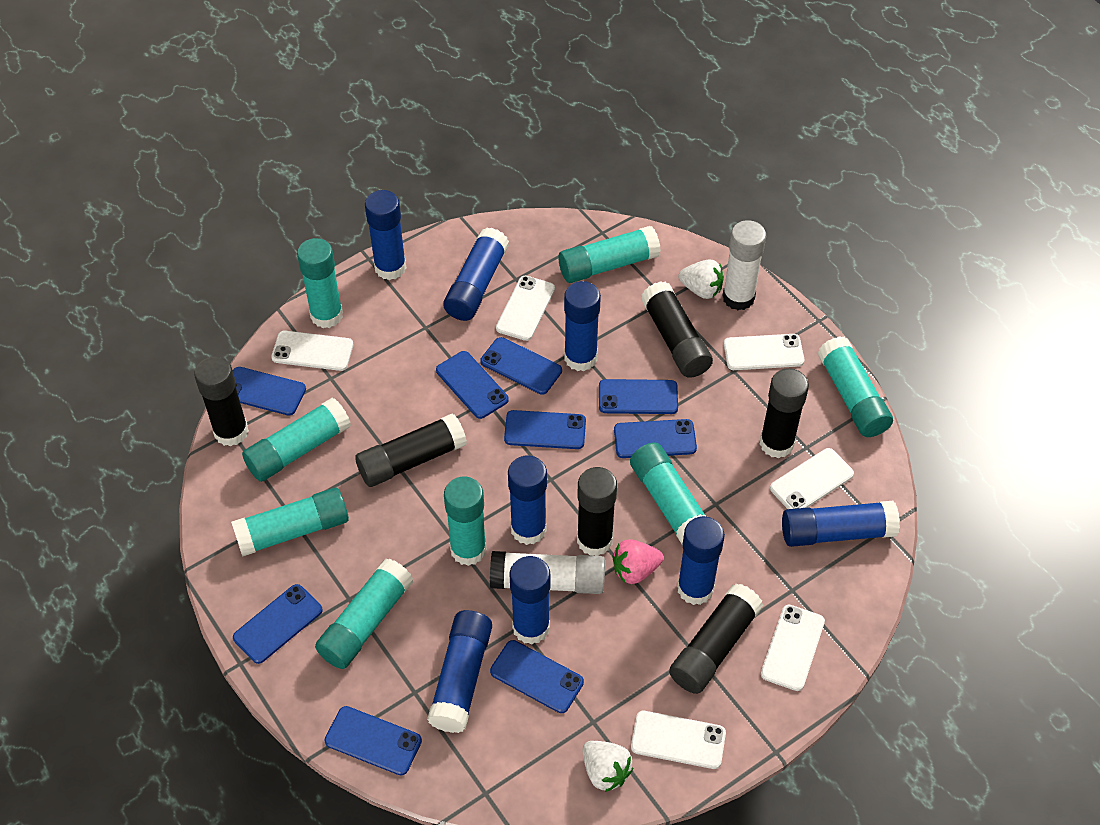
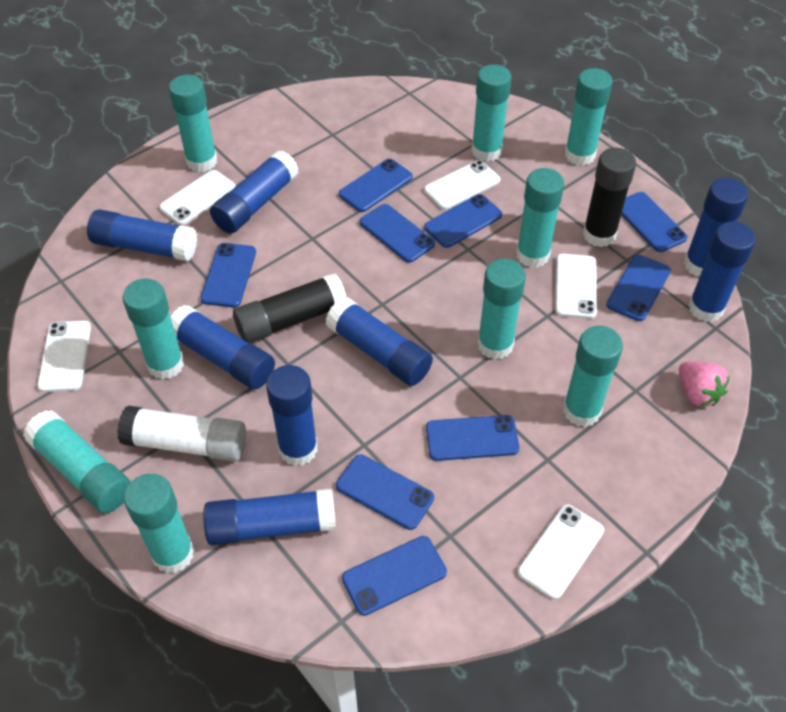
black glue stick: 6 -> 2
turquoise glue stick: 8 -> 9
white glue stick: 2 -> 1
white phone: 6 -> 5
white strawberry: 2 -> 0

